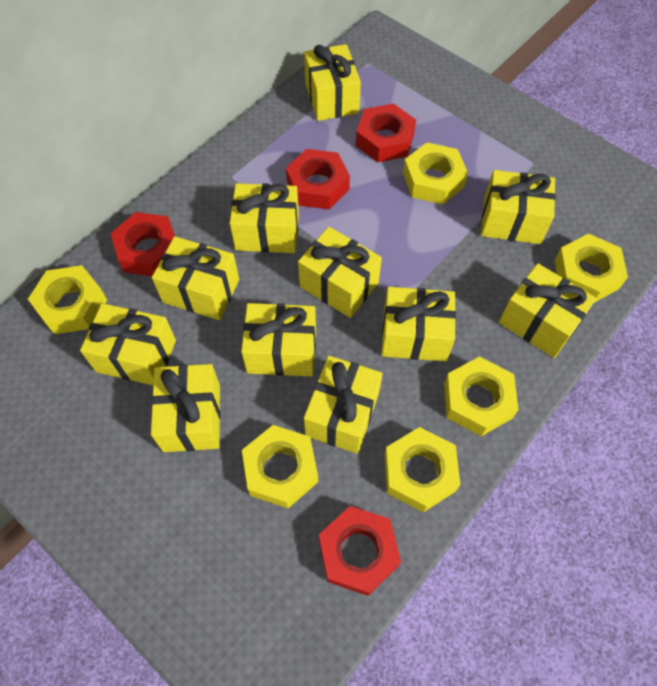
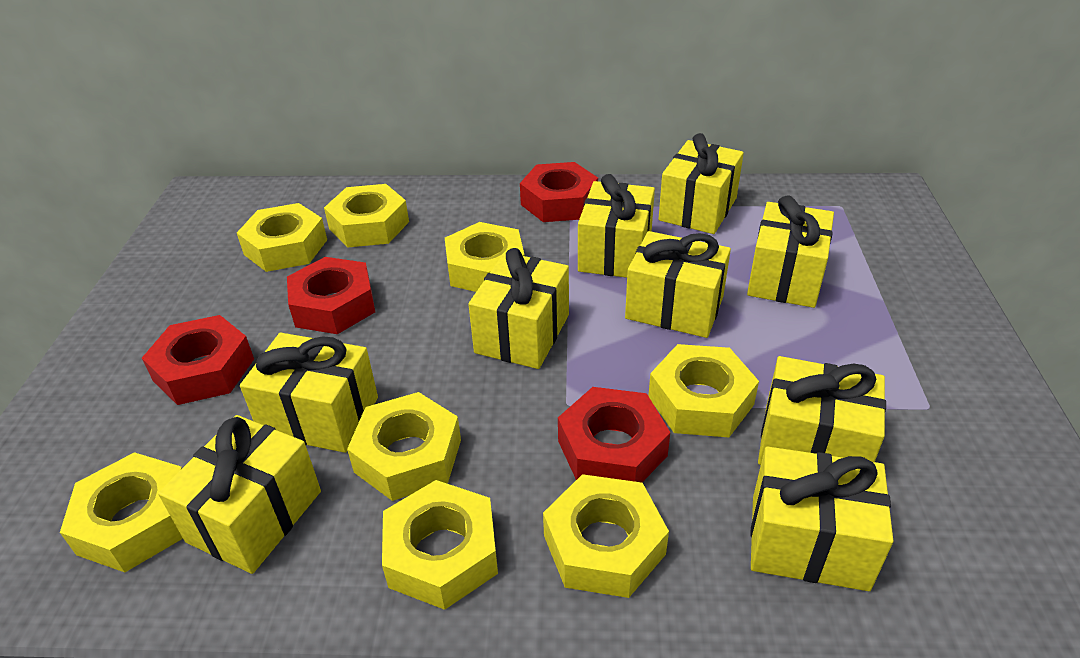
yellow gift: 11 -> 9
yellow nut: 6 -> 8

